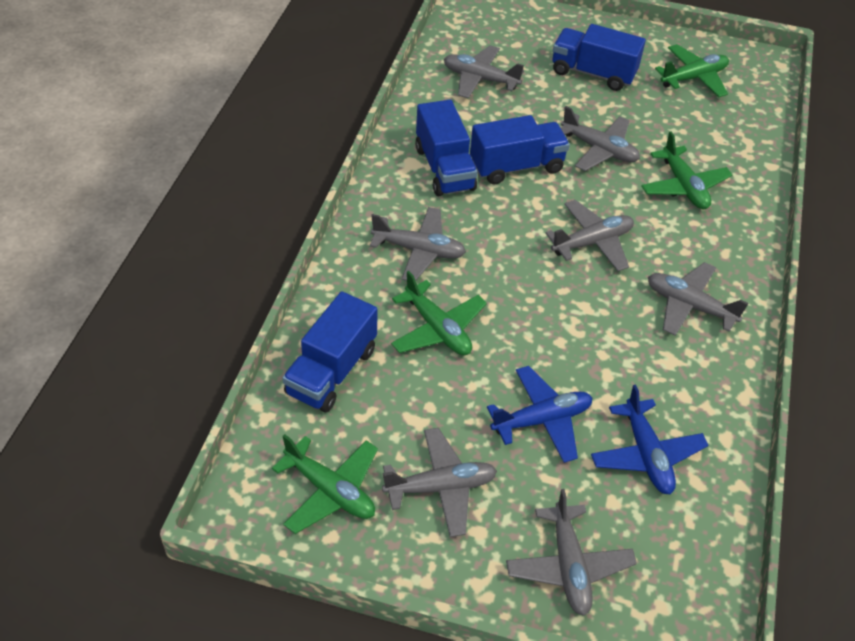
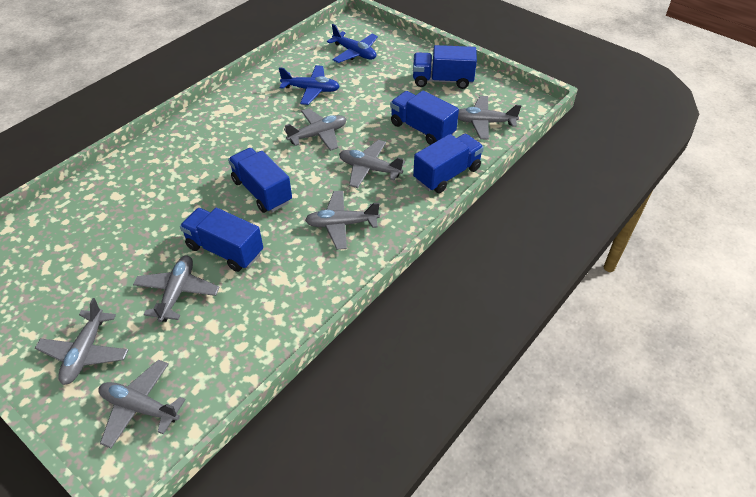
blue truck: 4 -> 5
green plane: 4 -> 0

